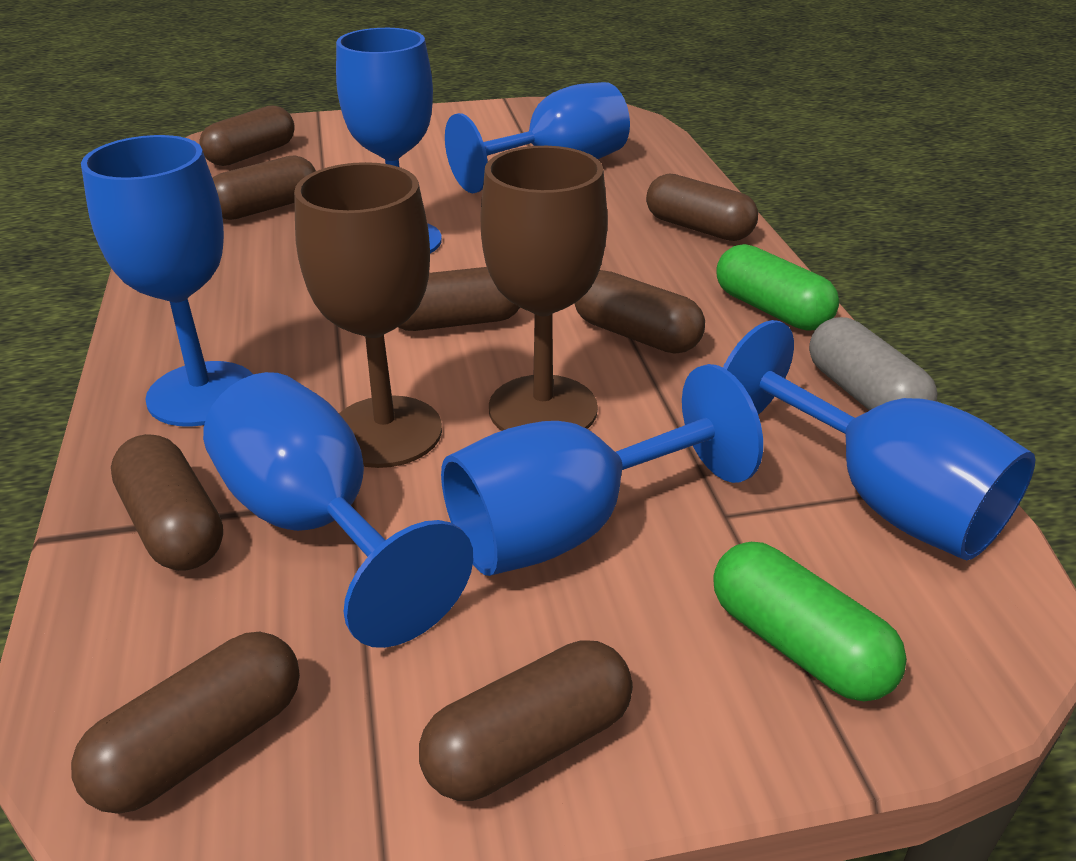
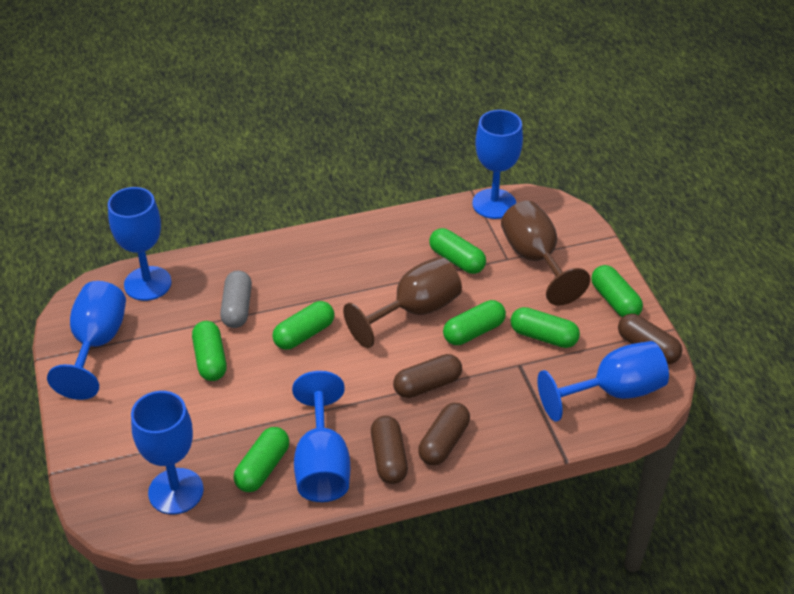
brown capsule: 8 -> 4
green capsule: 2 -> 7

